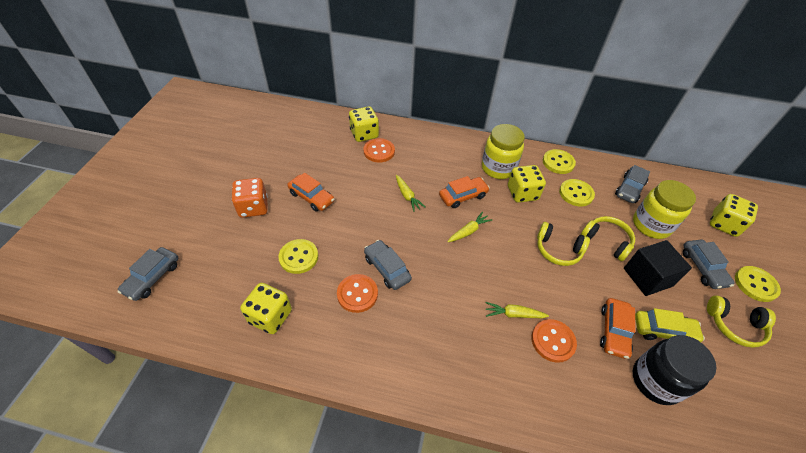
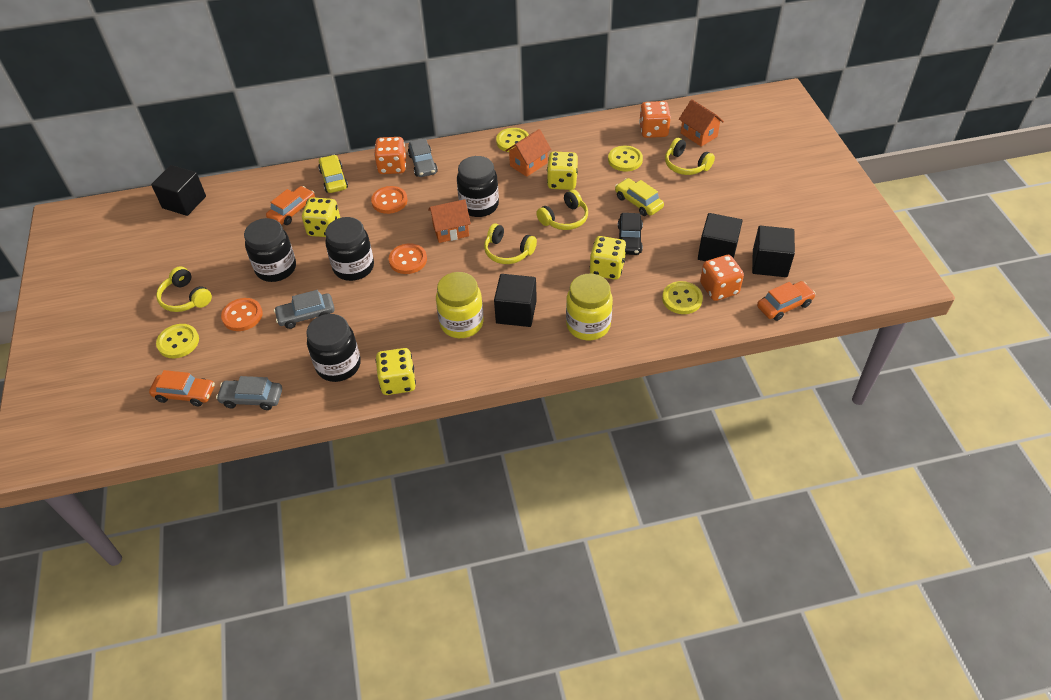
black car: 0 -> 1
black cube: 1 -> 4
black jar: 1 -> 4
grey car: 4 -> 3
orange dice: 1 -> 3
orange house: 0 -> 3
yellow car: 1 -> 2
yellow carrot: 3 -> 0
yellow headphones: 3 -> 4

